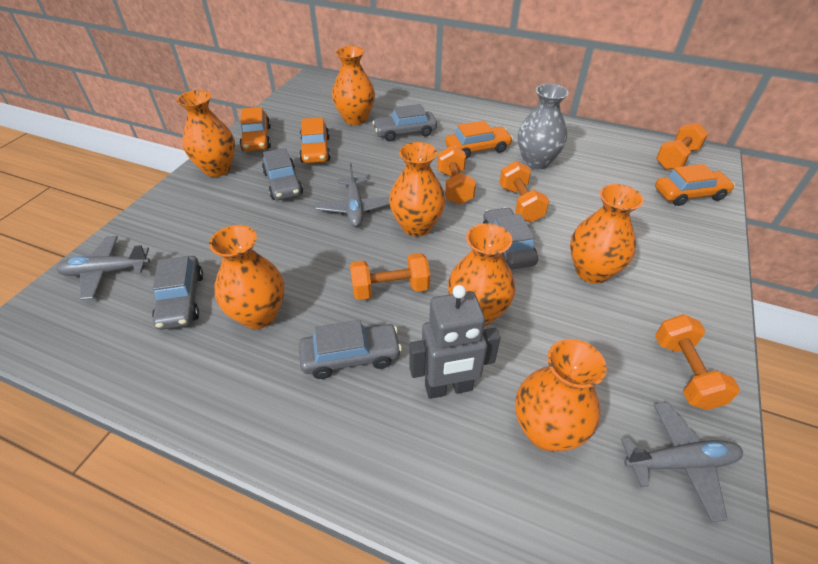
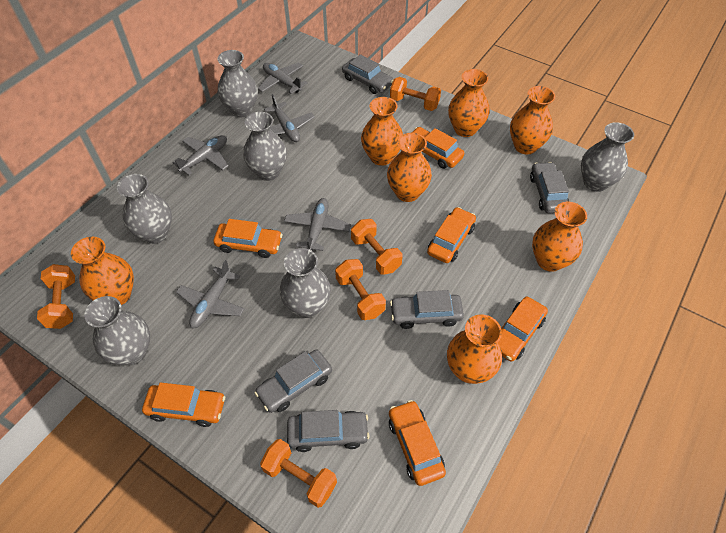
grey plane: 3 -> 5
grey robot: 1 -> 0
grey vase: 1 -> 6
orange car: 4 -> 6

